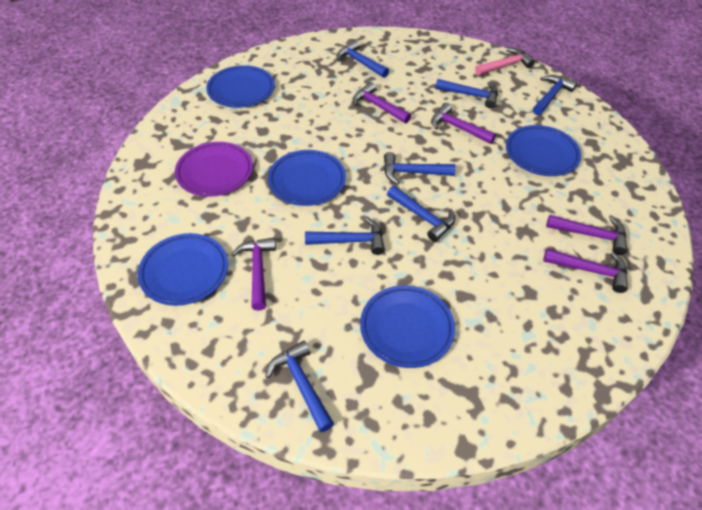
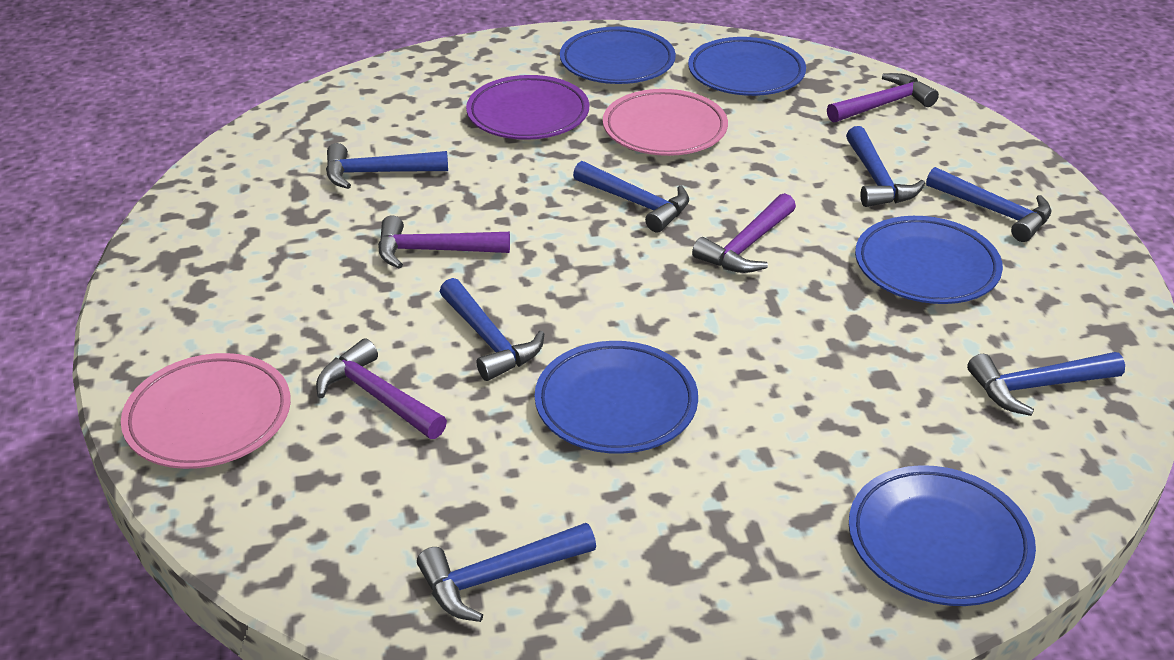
pink hammer: 1 -> 0
pink plate: 0 -> 2
purple hammer: 5 -> 4

